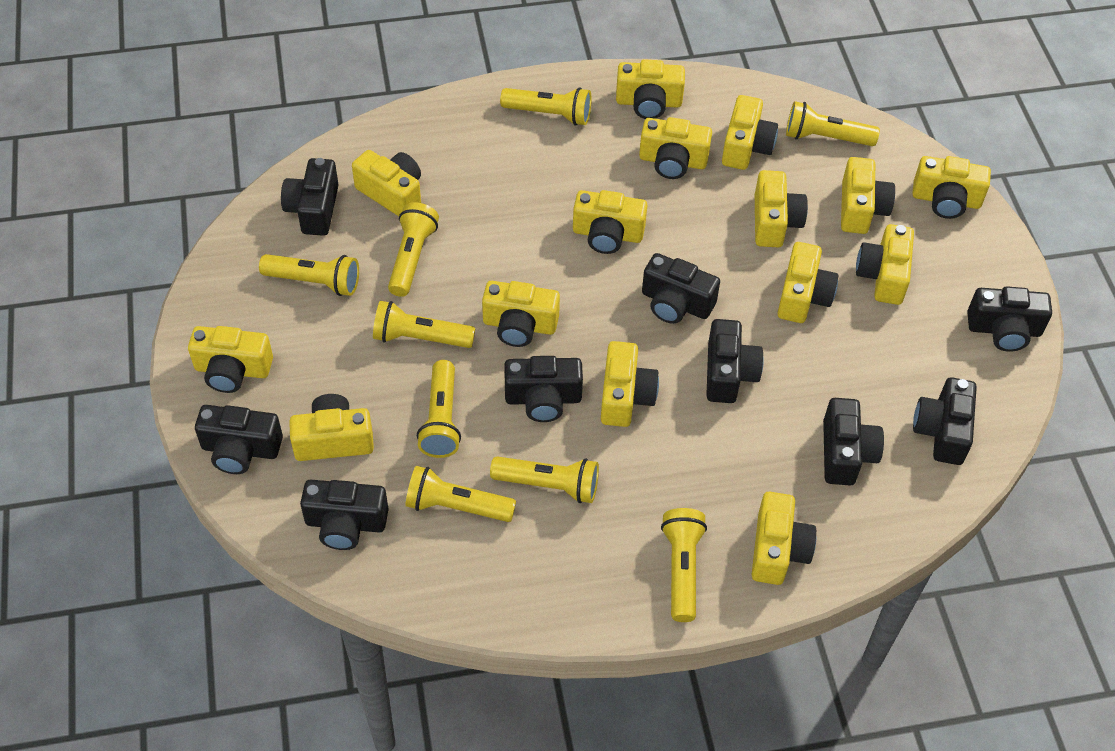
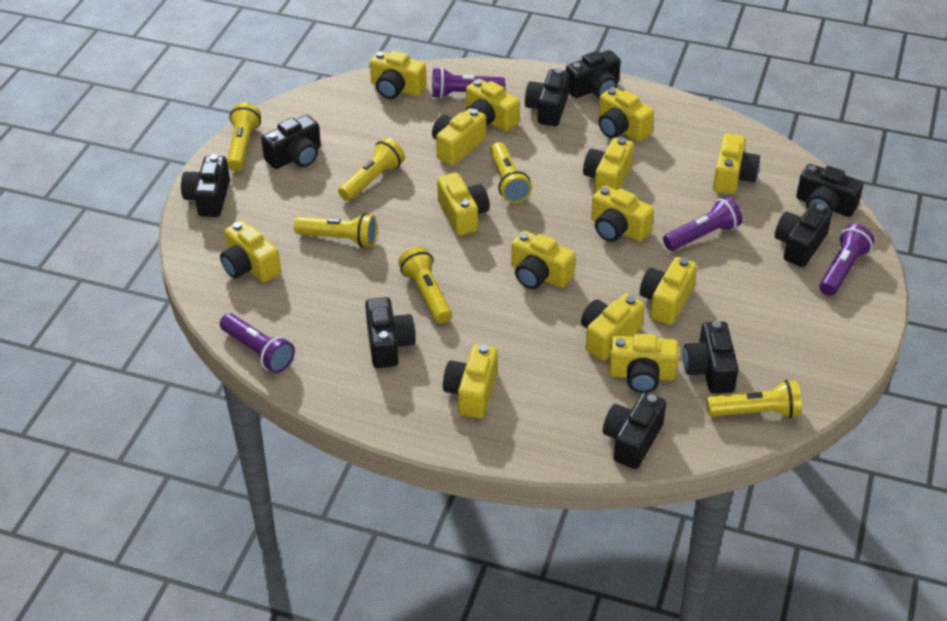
purple flashlight: 0 -> 4
yellow camera: 15 -> 14
yellow flashlight: 9 -> 6

